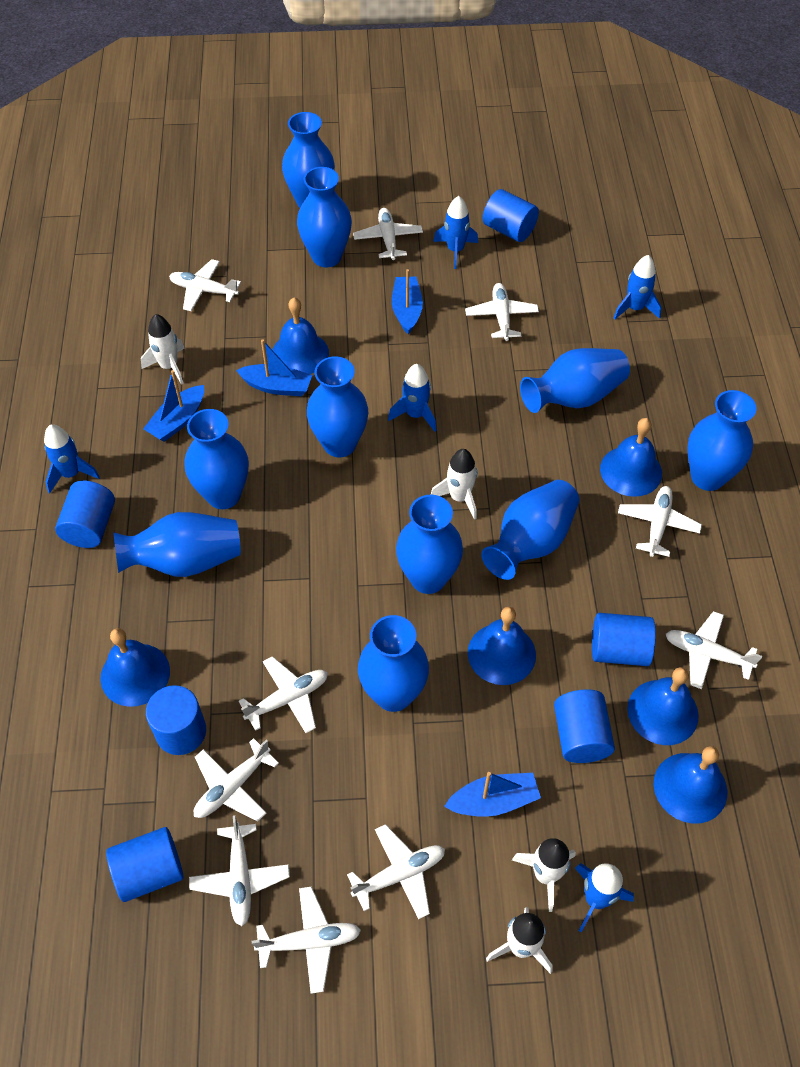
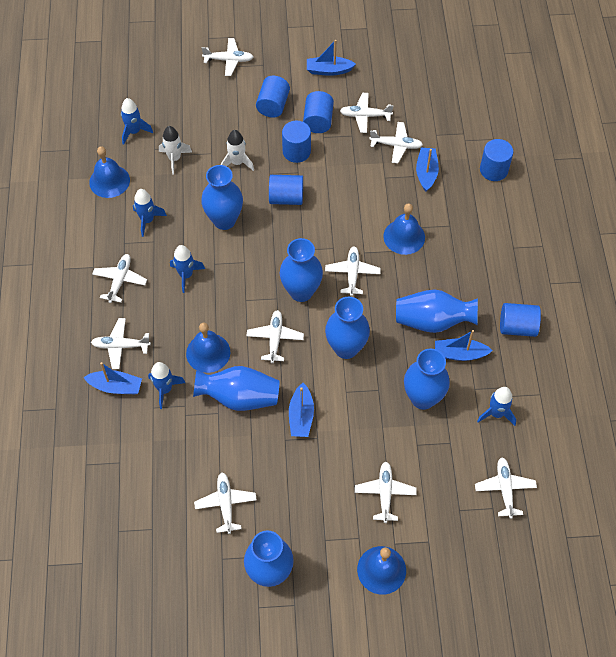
blue bell: 6 -> 4
blue boat: 4 -> 5
blue vase: 10 -> 7
white rocket: 4 -> 2

